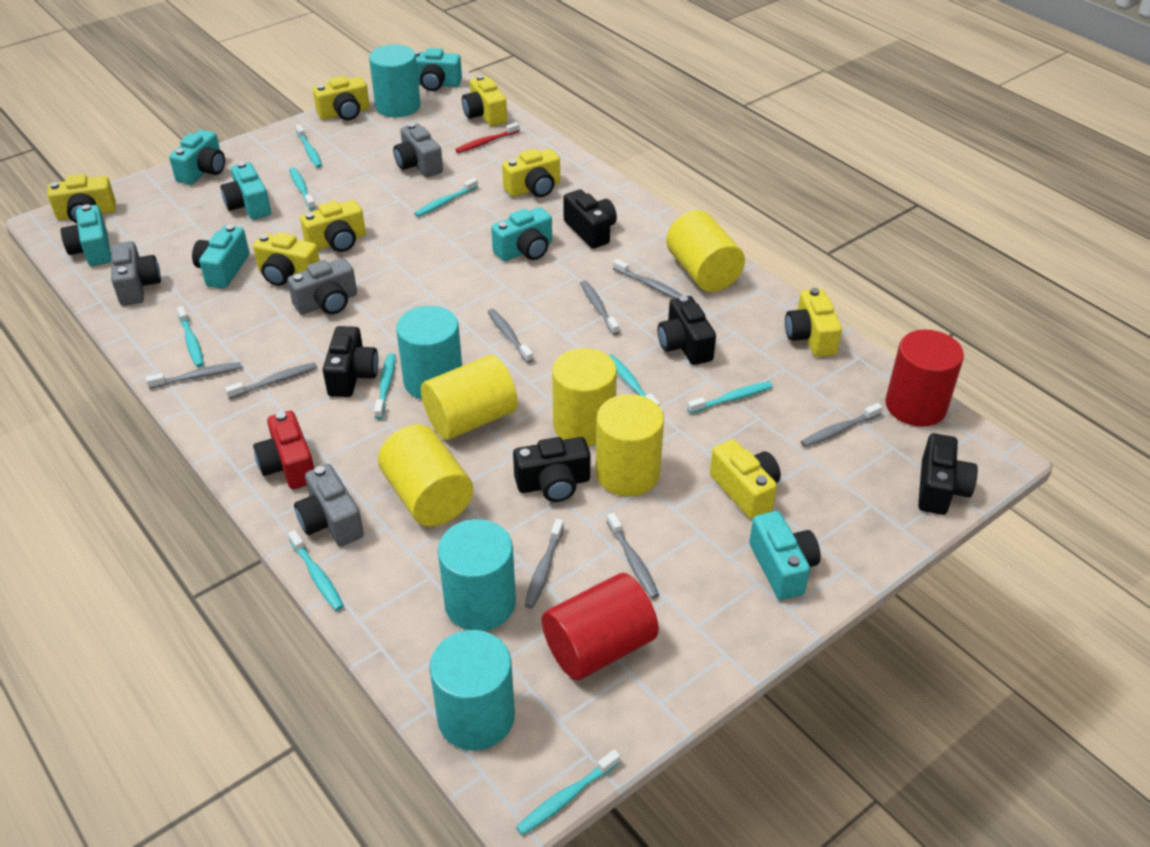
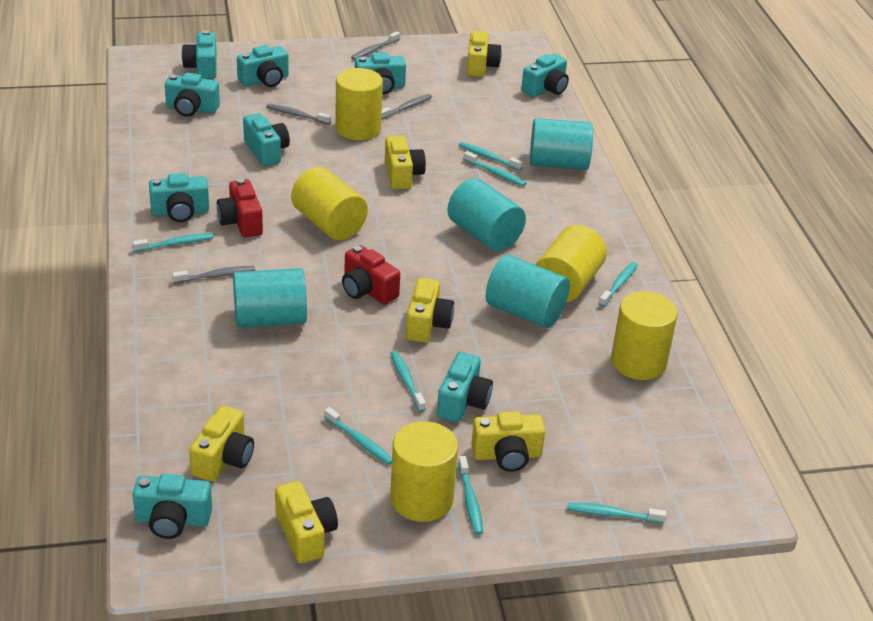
black camera: 5 -> 0
grey camera: 4 -> 0
grey toothbrush: 8 -> 4
red camera: 1 -> 2
red cylinder: 2 -> 0
red toothbrush: 1 -> 0
turquoise camera: 7 -> 9
turquoise toothbrush: 9 -> 8
yellow camera: 8 -> 6

